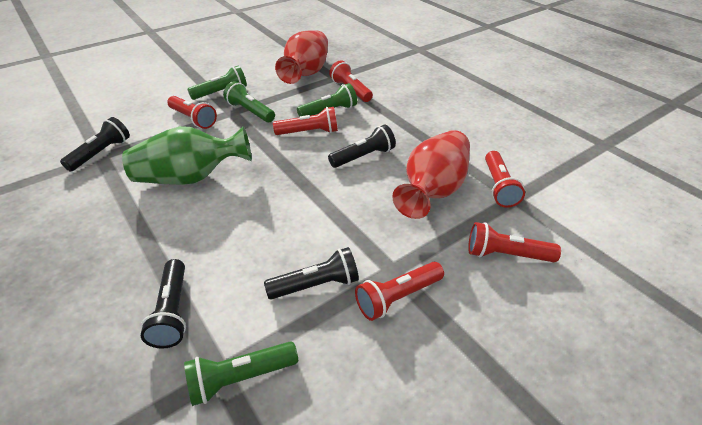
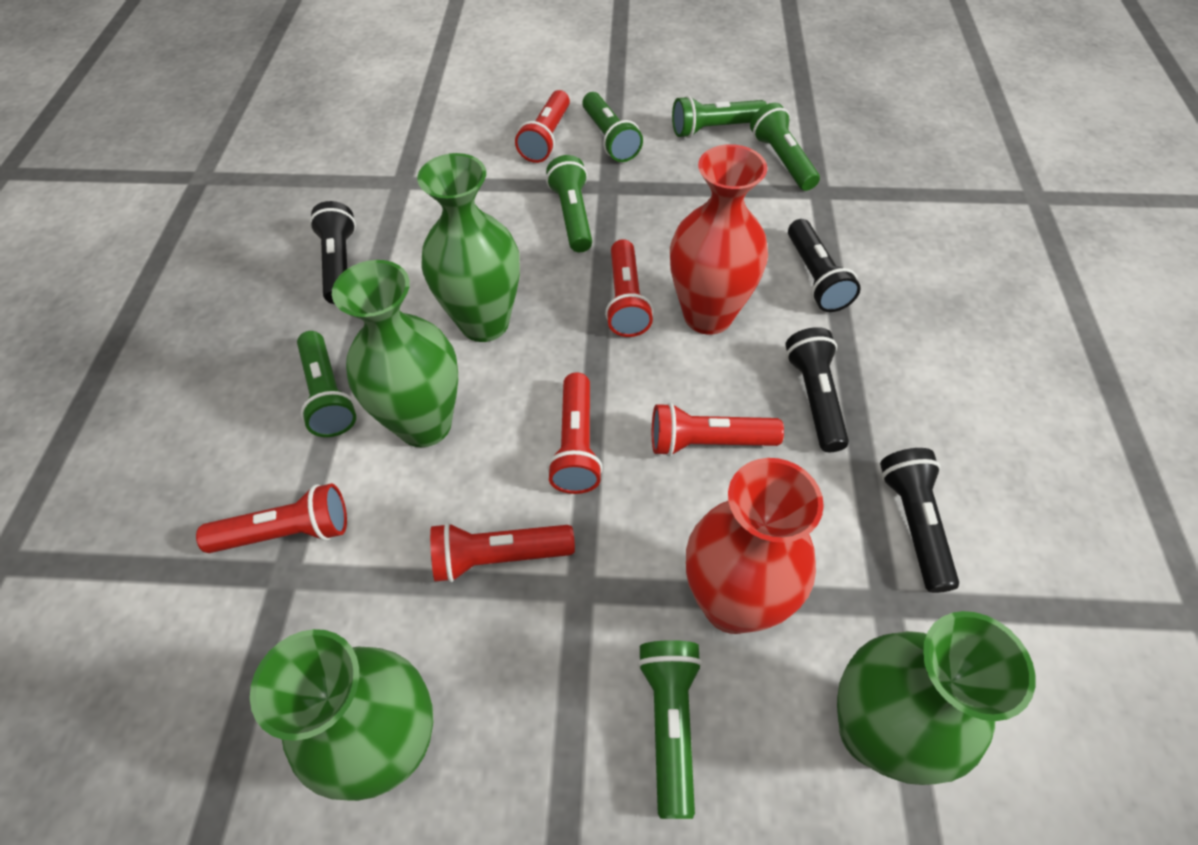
green flashlight: 4 -> 6
green vase: 1 -> 4

